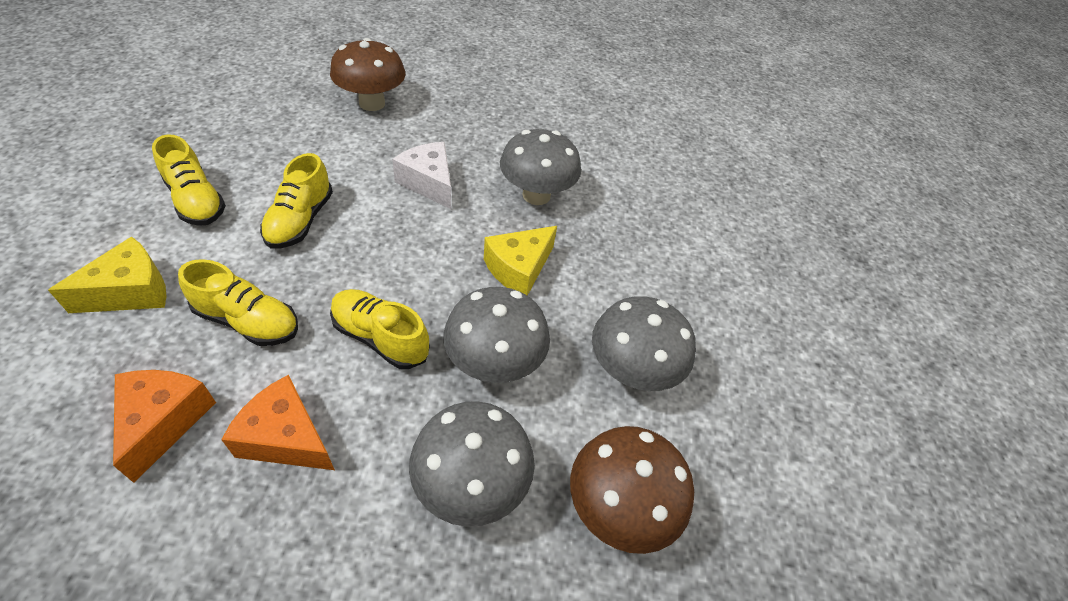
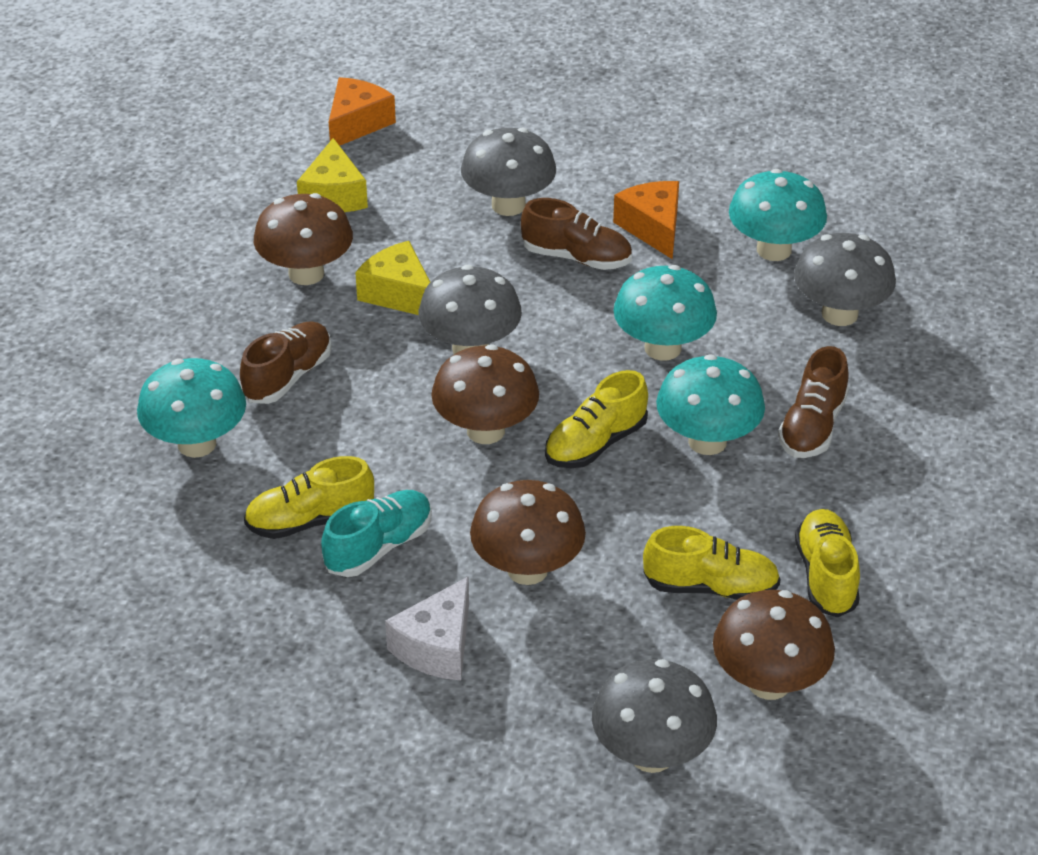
brown mushroom: 2 -> 4
brown shoe: 0 -> 3
turquoise mushroom: 0 -> 4
turquoise shoe: 0 -> 1

